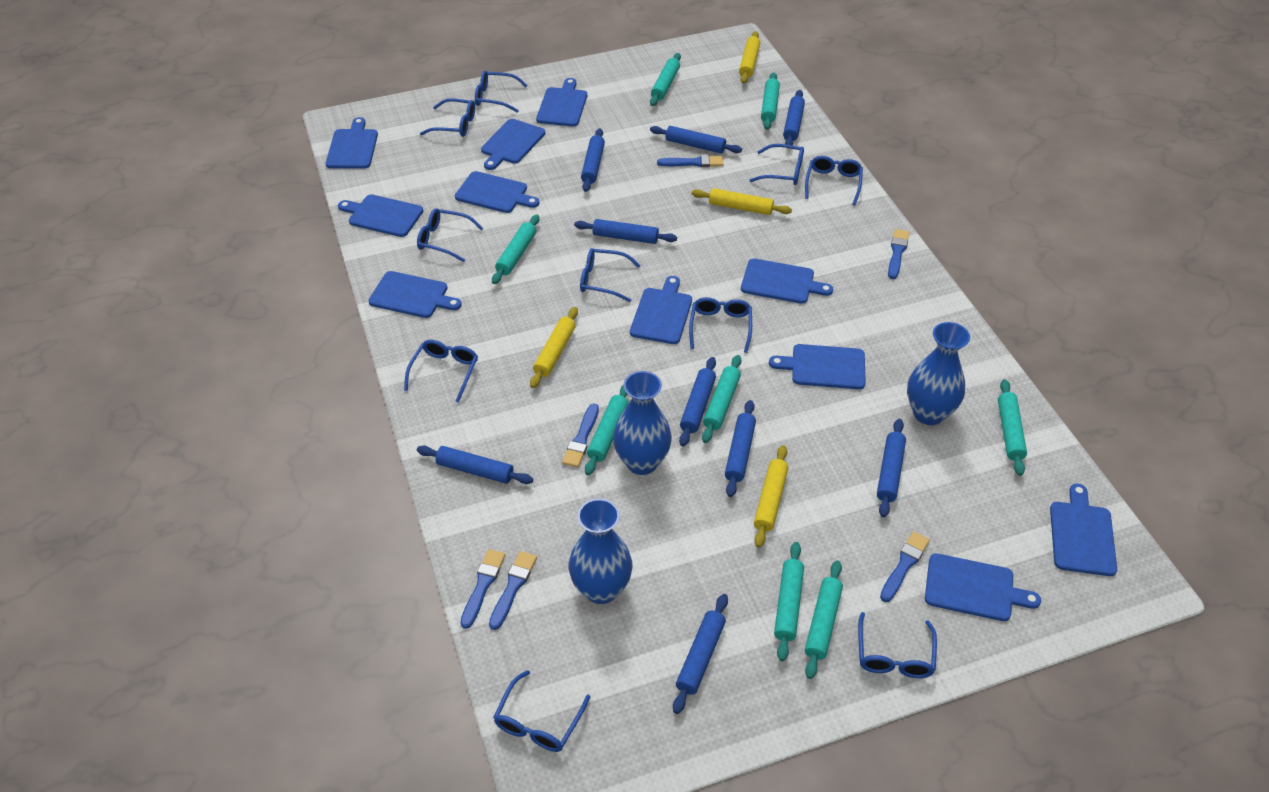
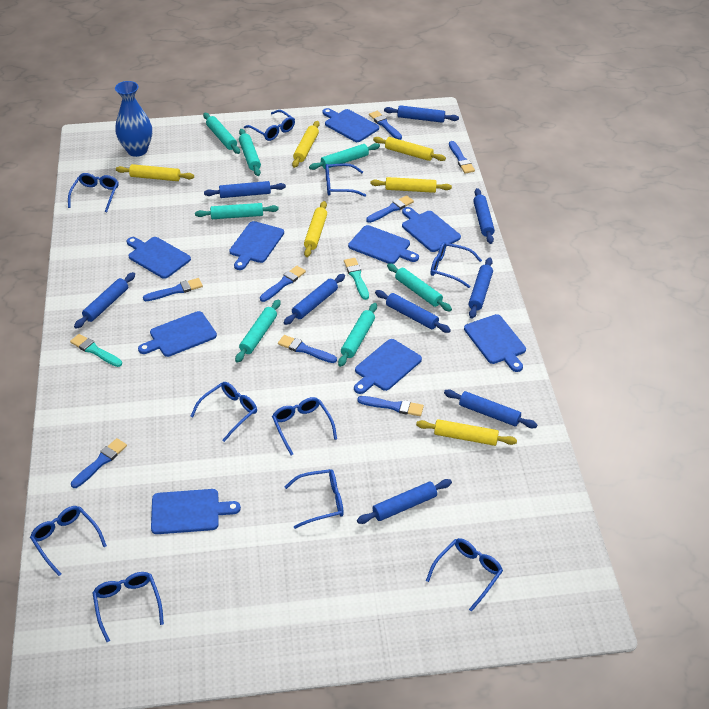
blue brush: 6 -> 8
blue cutting board: 11 -> 9
blue vase: 3 -> 1
turquoise brush: 0 -> 2
turquoise rolling pin: 8 -> 7
yellow rolling pin: 4 -> 6

